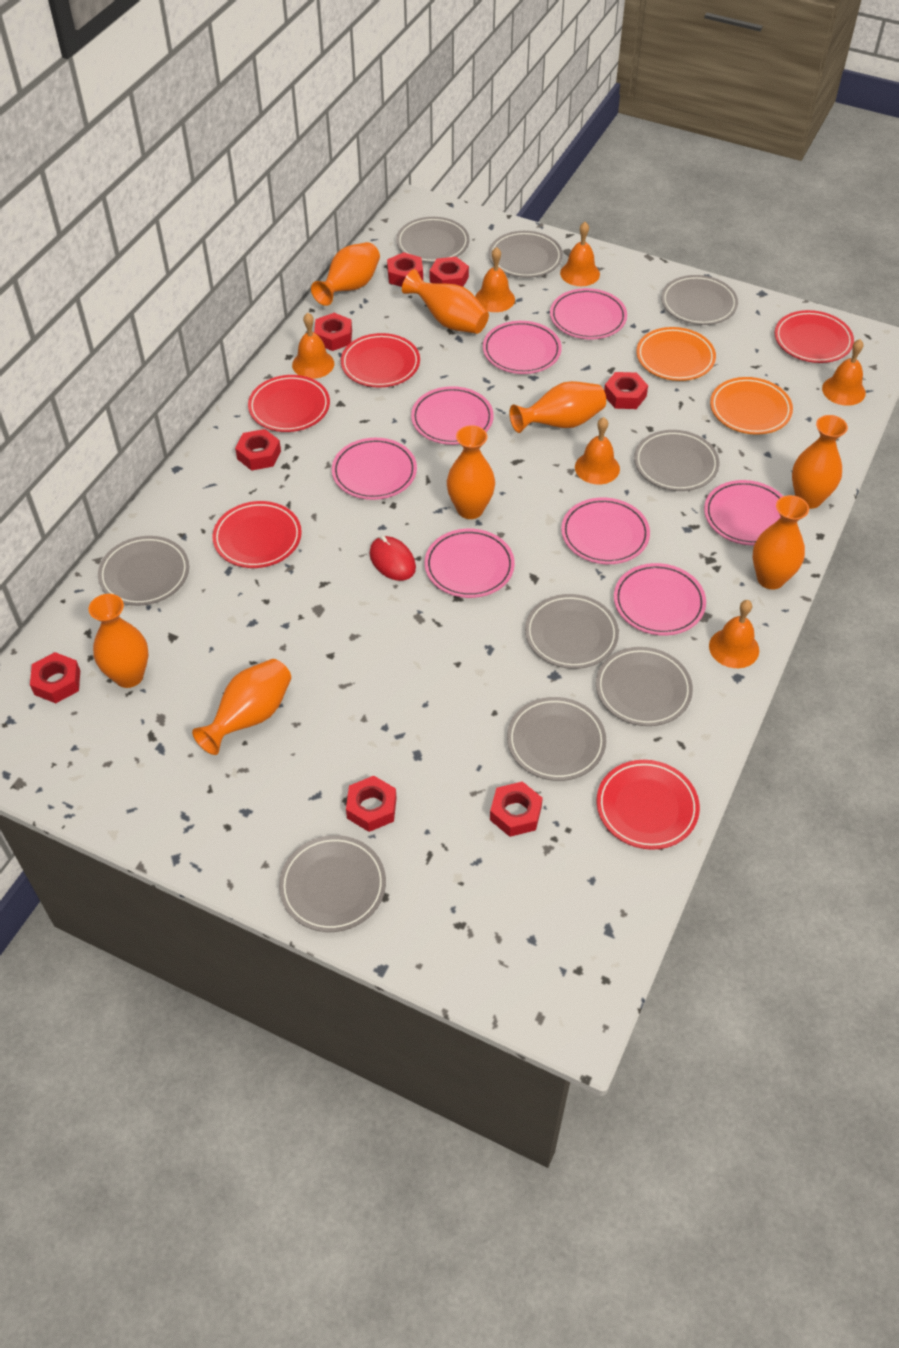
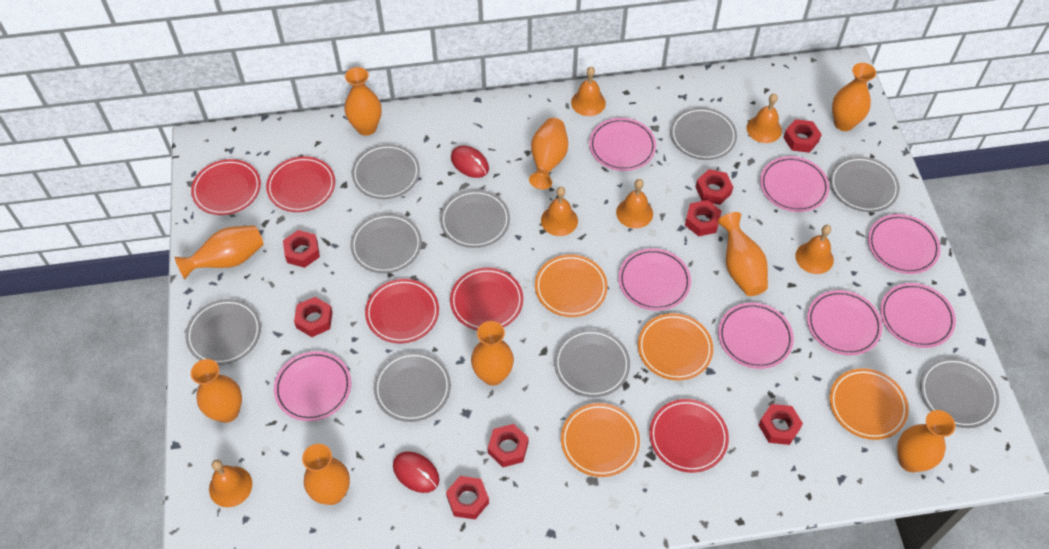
orange plate: 2 -> 4
orange vase: 8 -> 9
red mouse: 1 -> 2

